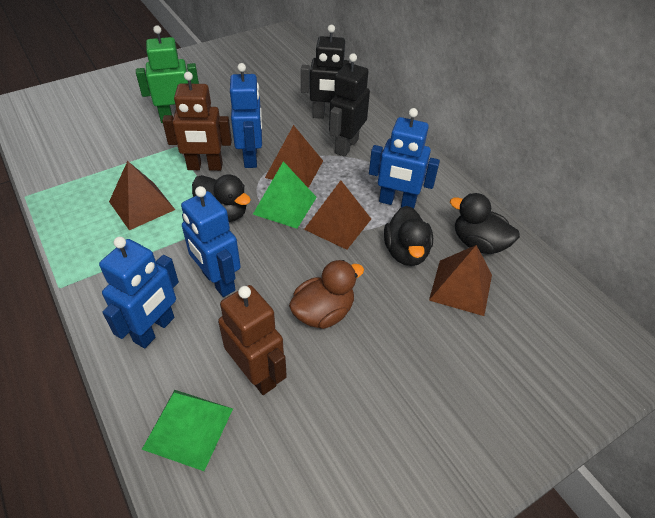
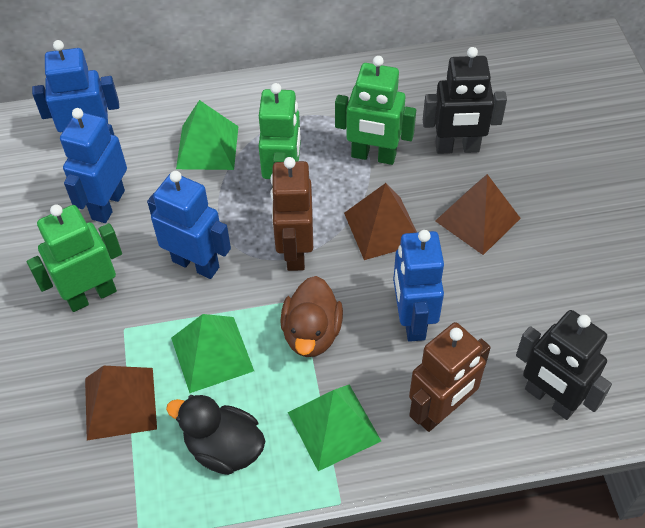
black duck: 3 -> 1
brown pyramid: 4 -> 3
green pyramid: 2 -> 3
green robot: 1 -> 3

